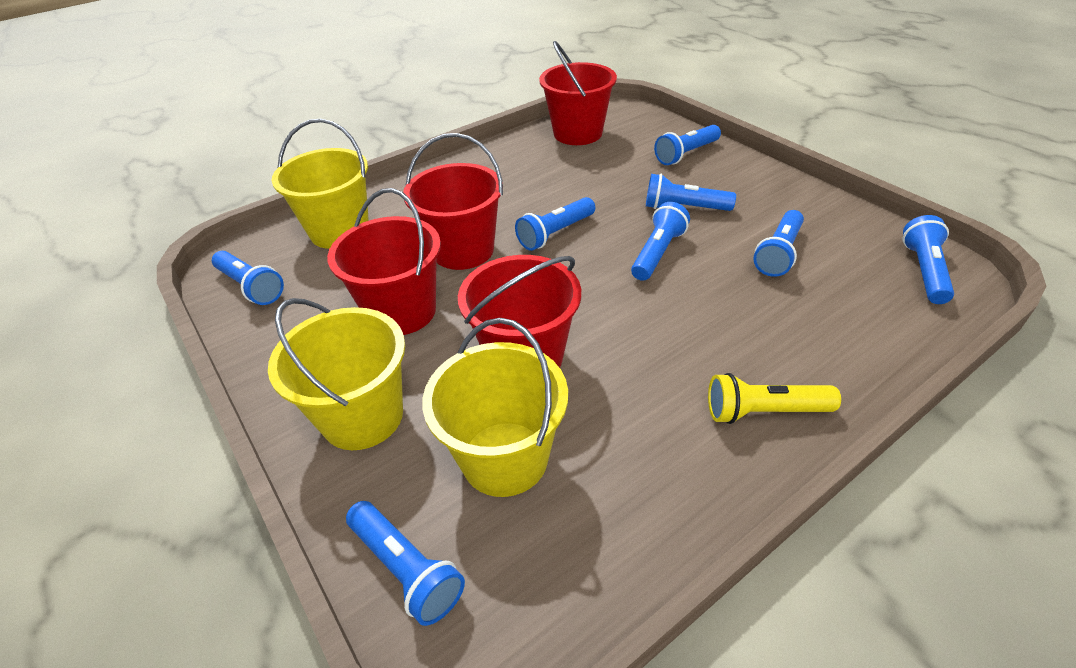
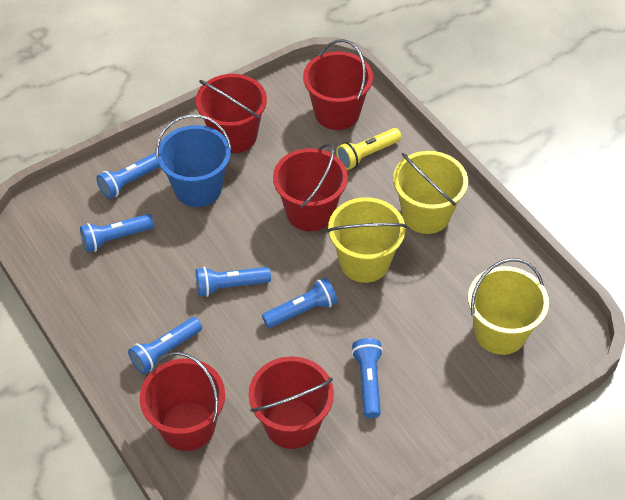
blue bucket: 0 -> 1
blue flashlight: 8 -> 6
red bucket: 4 -> 5

